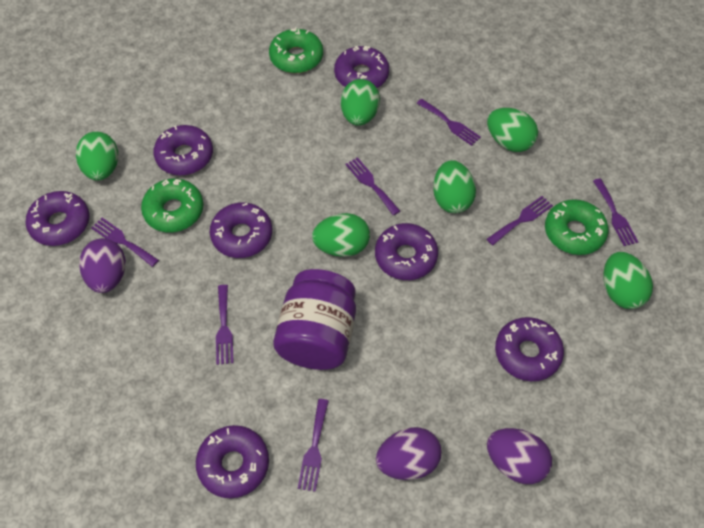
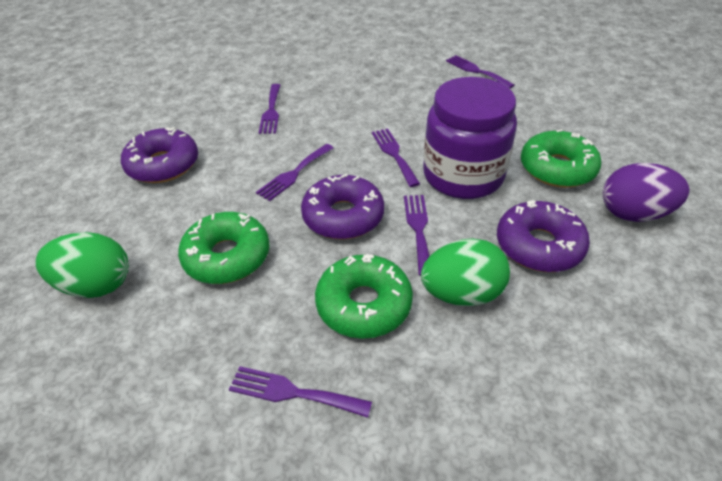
green egg: 6 -> 2
purple donut: 7 -> 3
purple egg: 3 -> 1
purple fork: 7 -> 6

